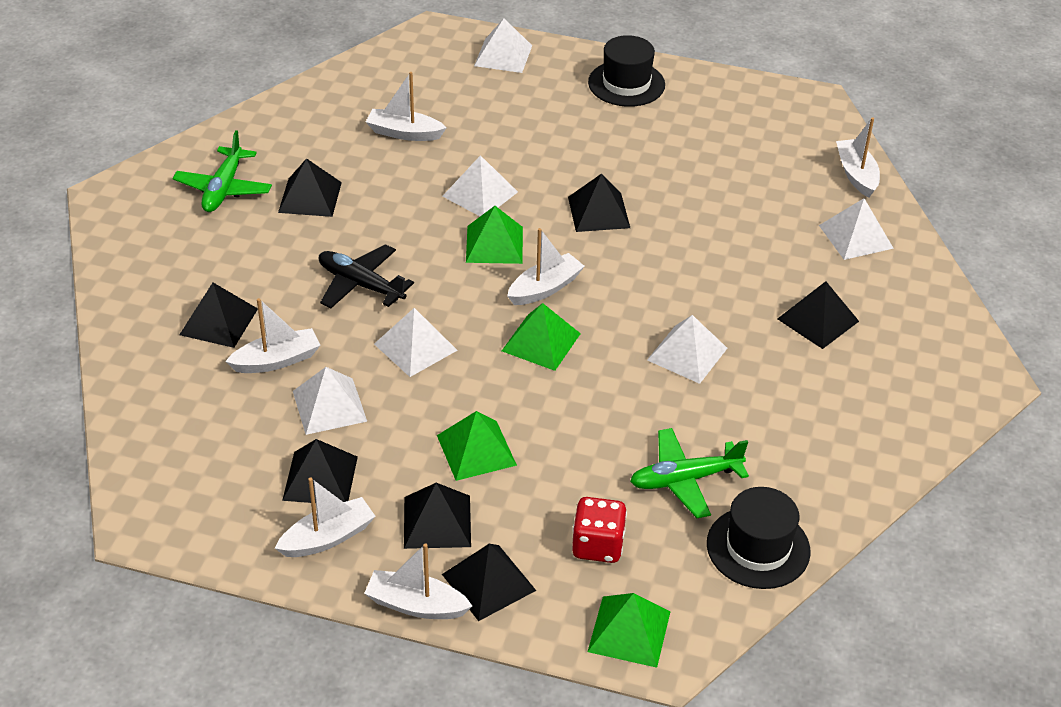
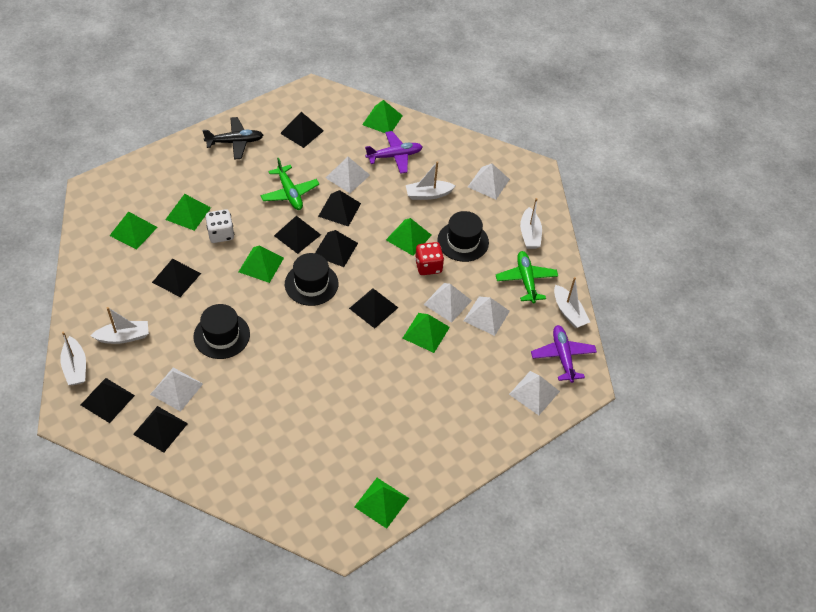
black hat: 2 -> 3
black pyramid: 7 -> 8
green pyramid: 4 -> 7
purple plane: 0 -> 2
white boat: 6 -> 5
white dice: 0 -> 1

